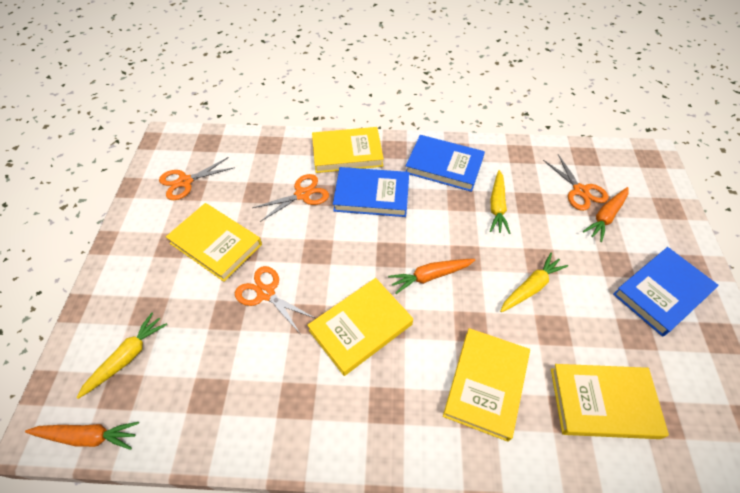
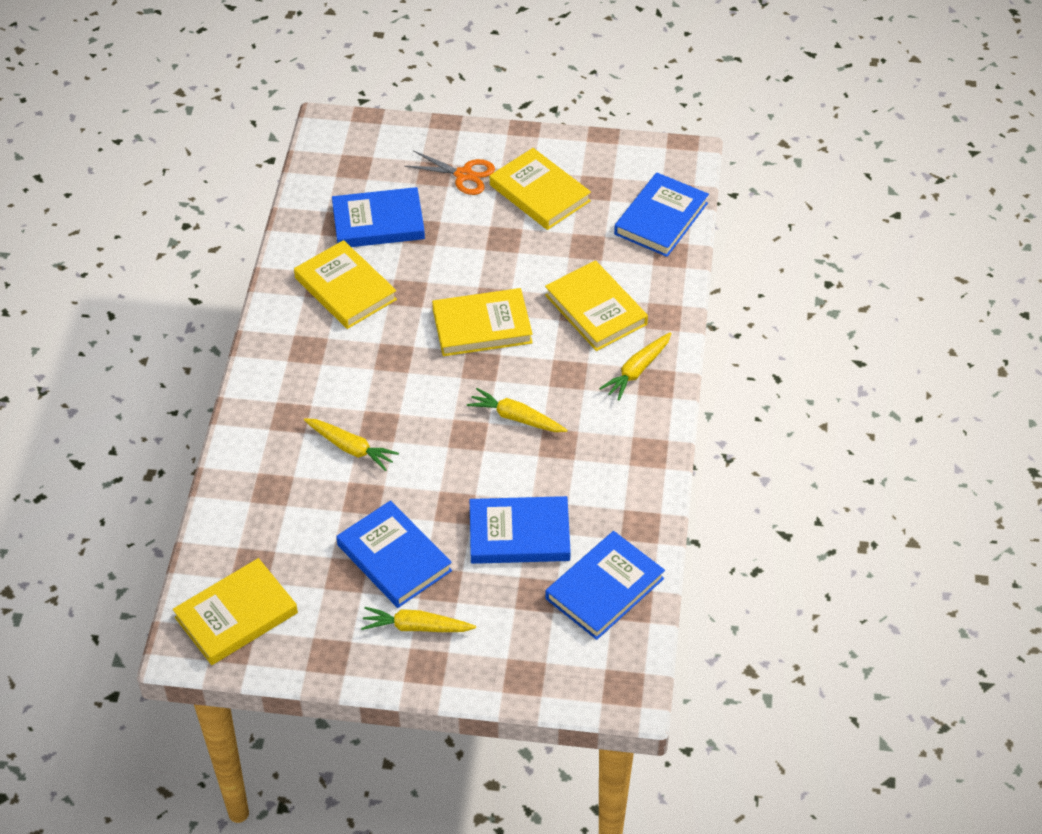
blue book: 3 -> 5
orange carrot: 3 -> 0
orange scissors: 4 -> 1
yellow carrot: 3 -> 4

